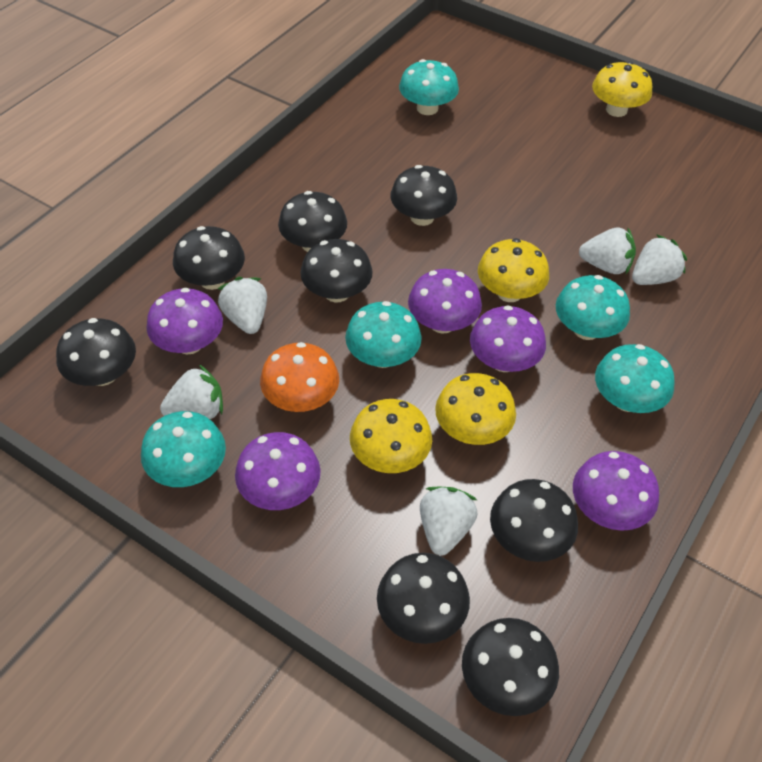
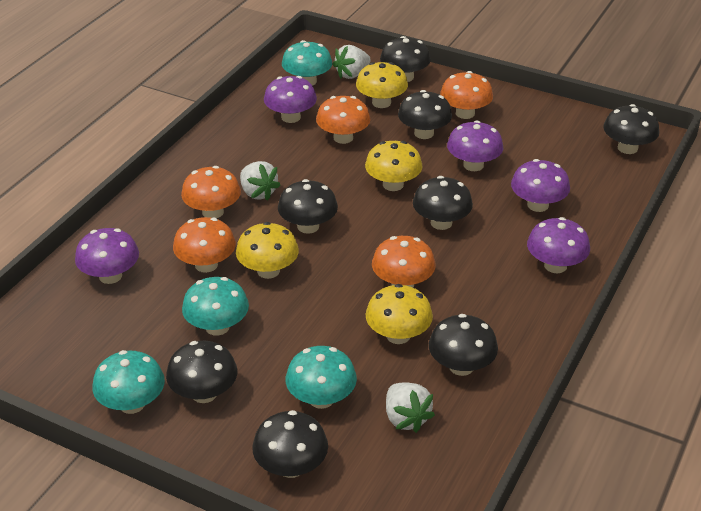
orange mushroom: 1 -> 5
turquoise mushroom: 5 -> 4
white strawberry: 5 -> 3

